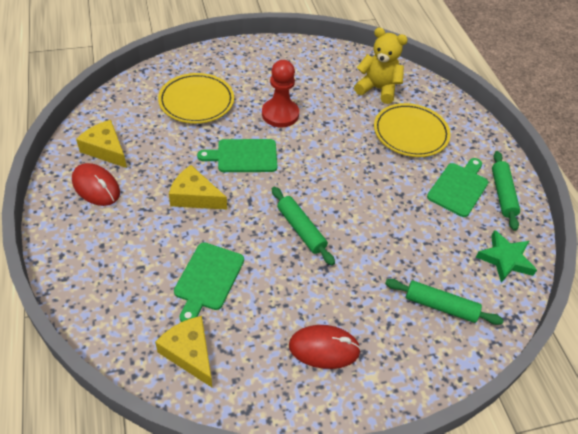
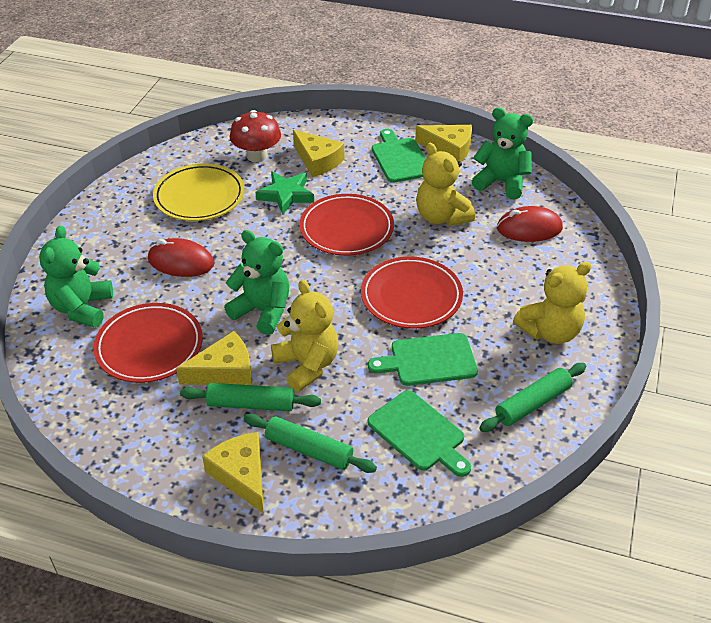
green teddy bear: 0 -> 3
red mushroom: 0 -> 1
red pawn: 1 -> 0
red plate: 0 -> 3
yellow cheese: 3 -> 4
yellow plate: 2 -> 1
yellow teddy bear: 1 -> 3

